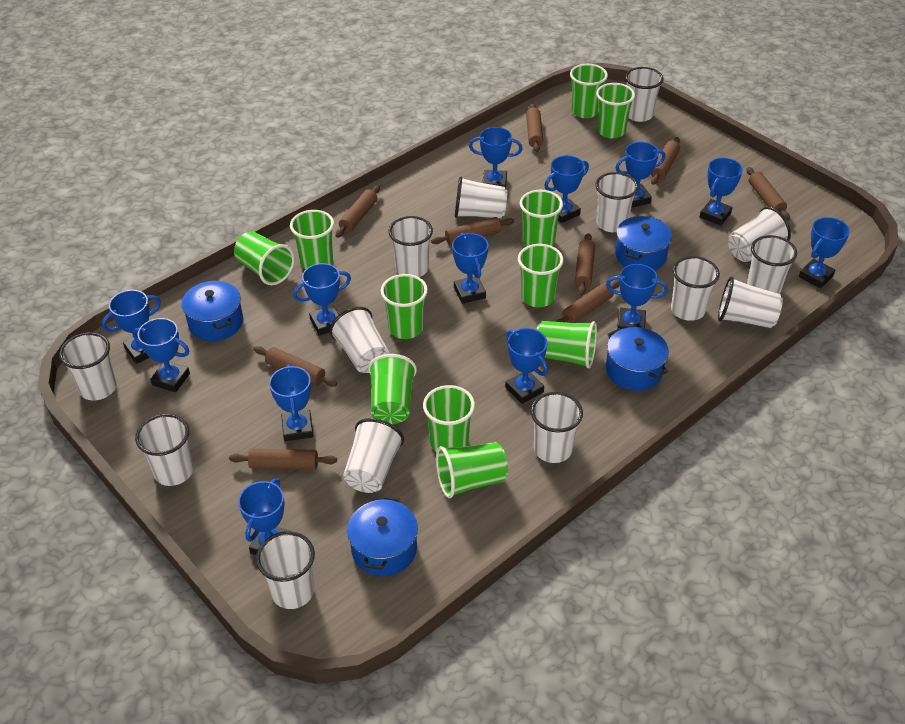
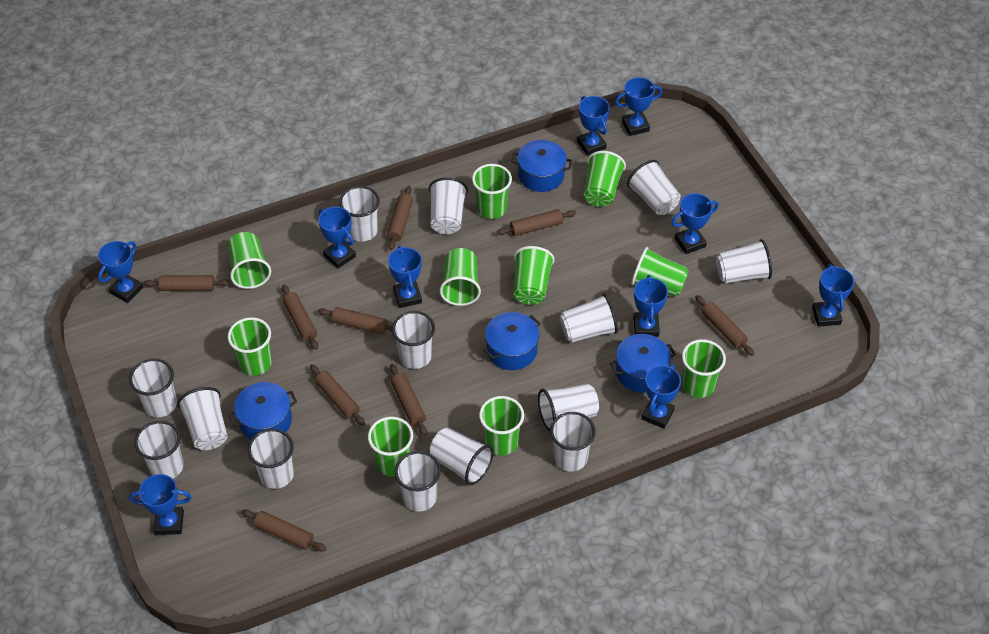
blue trophy: 13 -> 10
green cup: 11 -> 10

